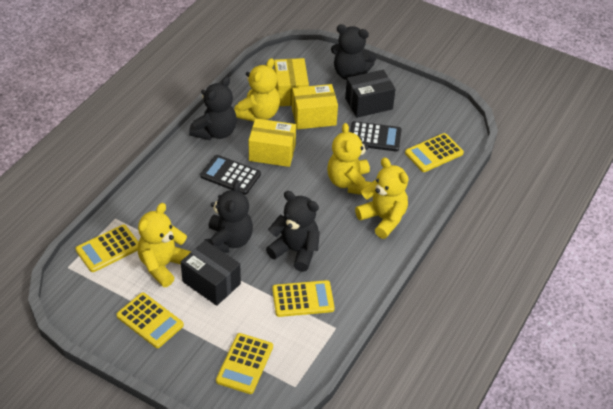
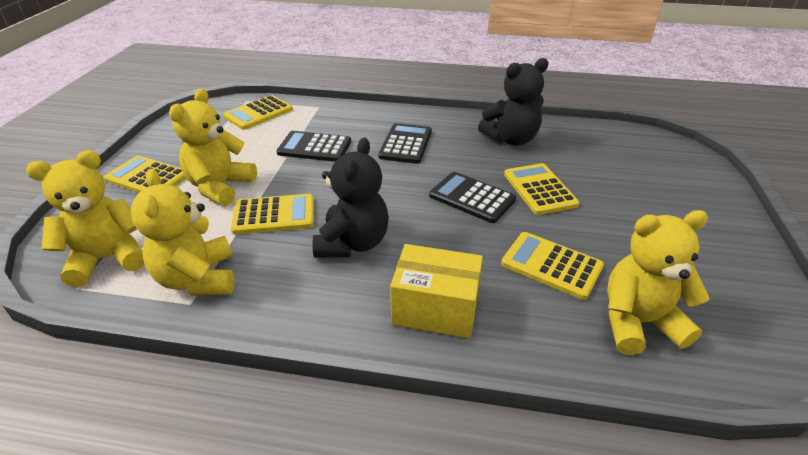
black box: 2 -> 0
black calculator: 2 -> 3
black teddy bear: 4 -> 2
yellow box: 3 -> 1

